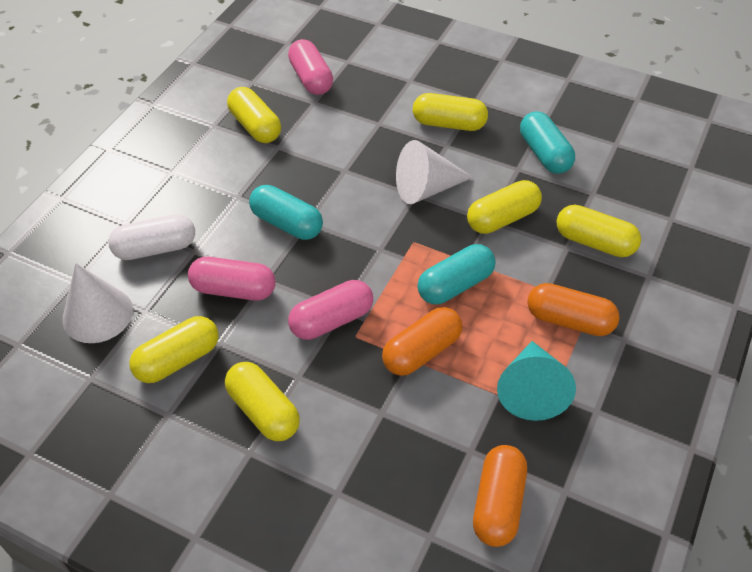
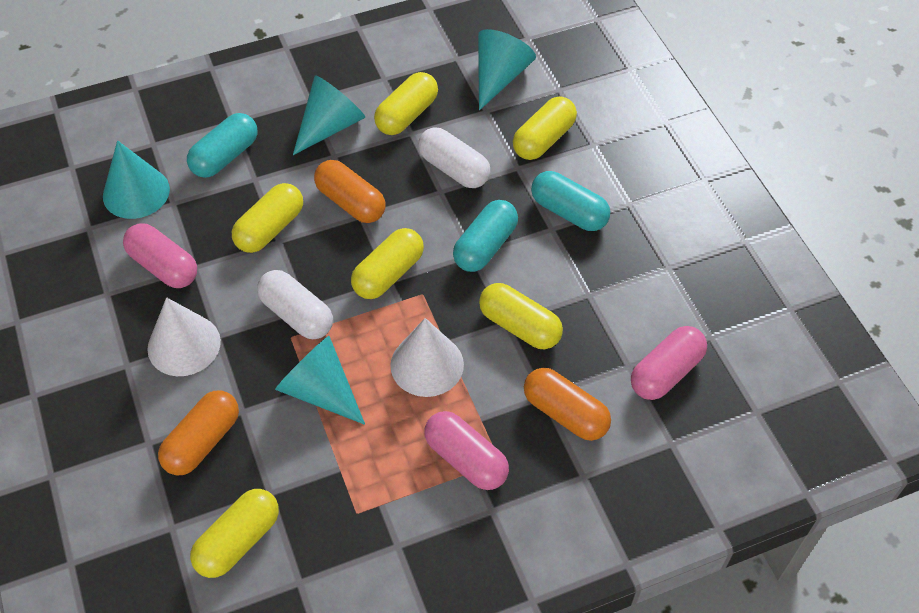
turquoise cone: 1 -> 4
white capsule: 1 -> 2

